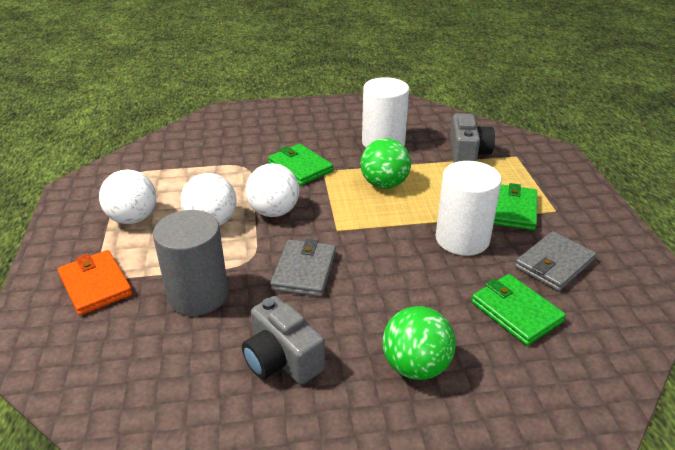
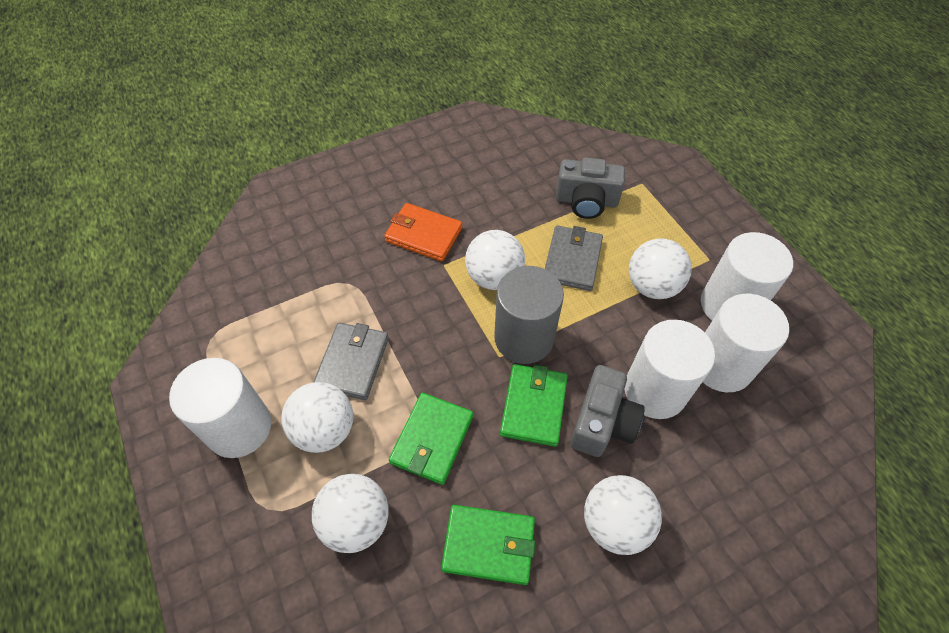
green ball: 2 -> 0
white ball: 3 -> 5
white cylinder: 2 -> 4

